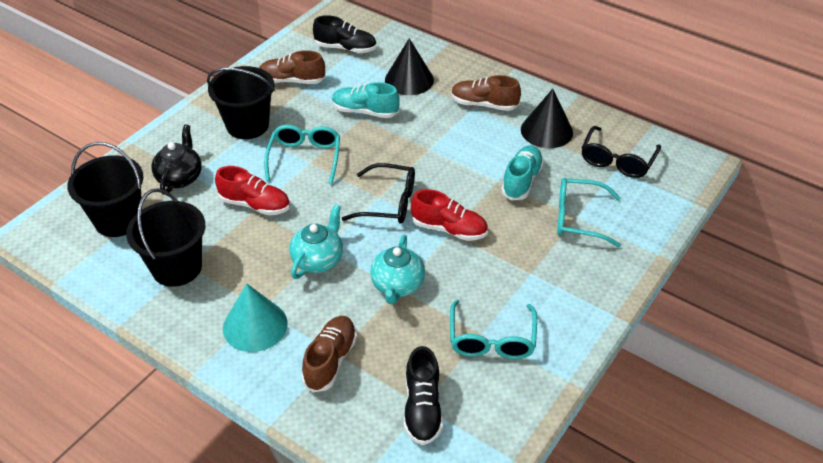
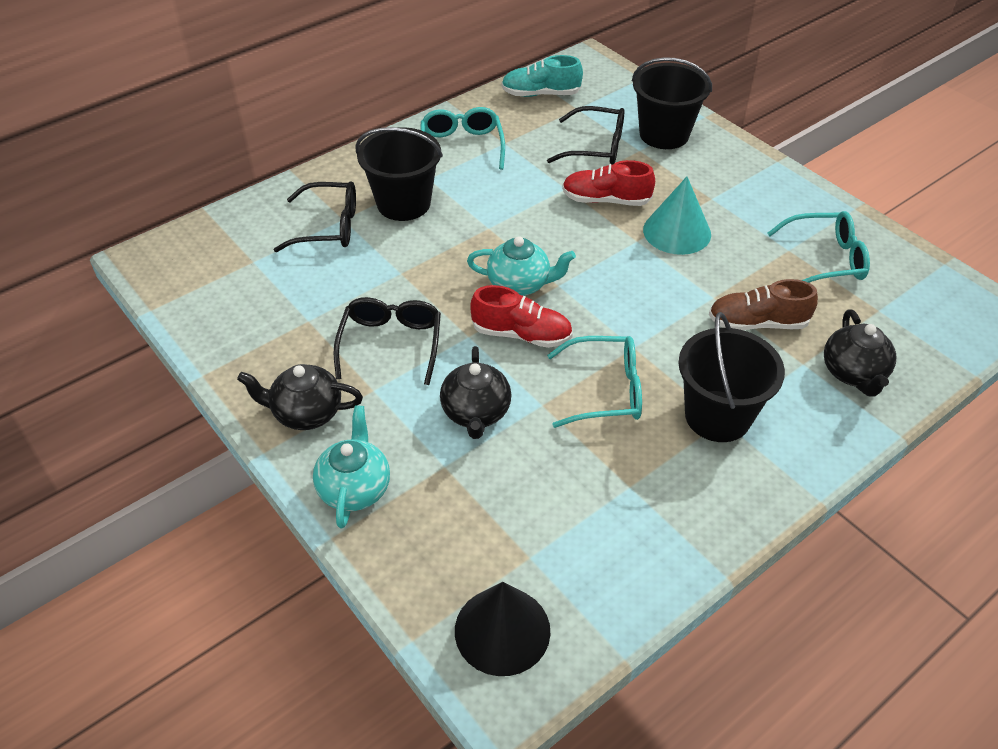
black cone: 2 -> 1
black glasses: 2 -> 3
black shoe: 2 -> 0
black teapot: 1 -> 3
brown shoe: 3 -> 1
turquoise shoe: 2 -> 1

